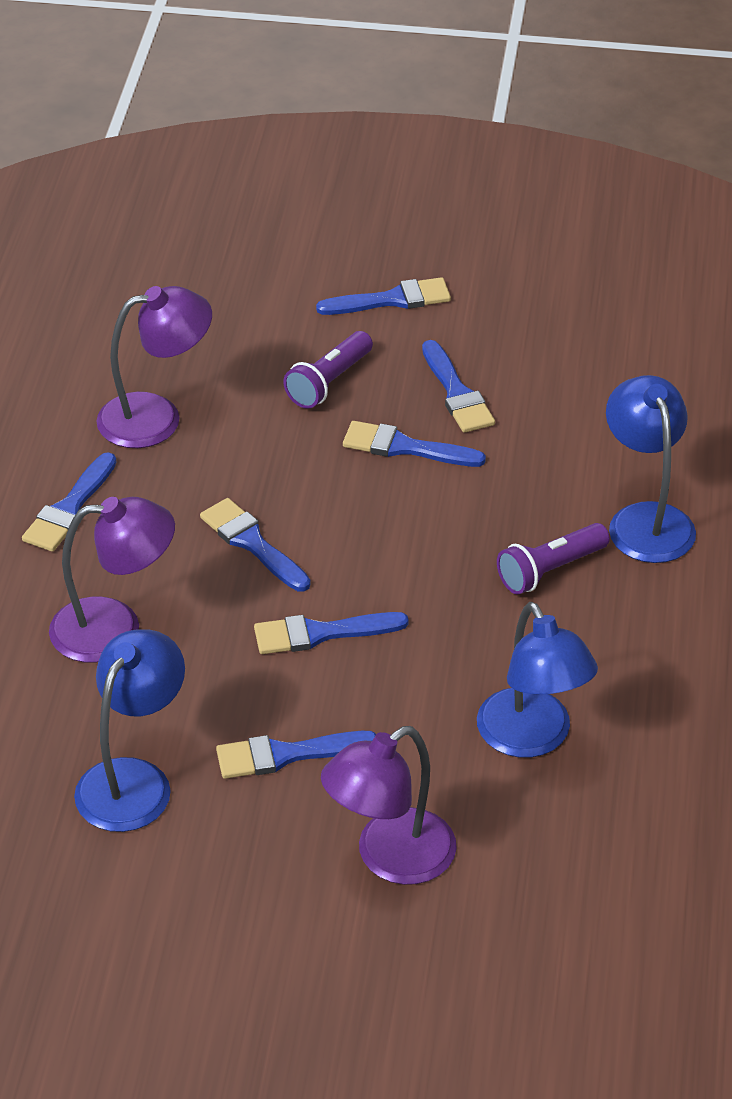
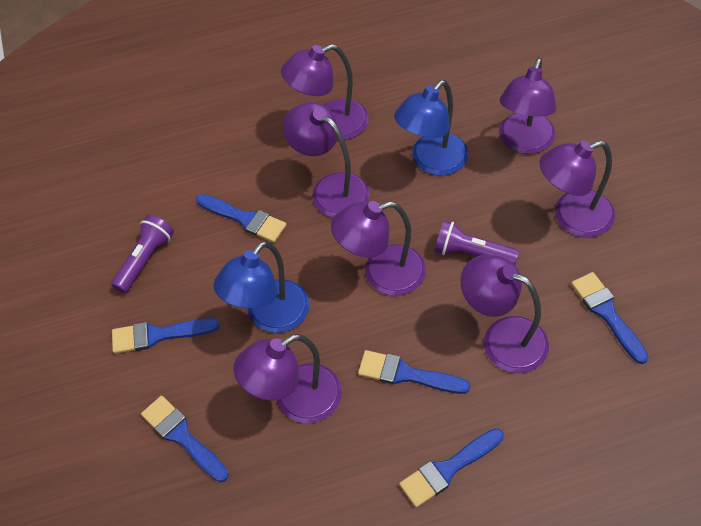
blue brush: 7 -> 6
blue lamp: 3 -> 2
purple lamp: 3 -> 7

